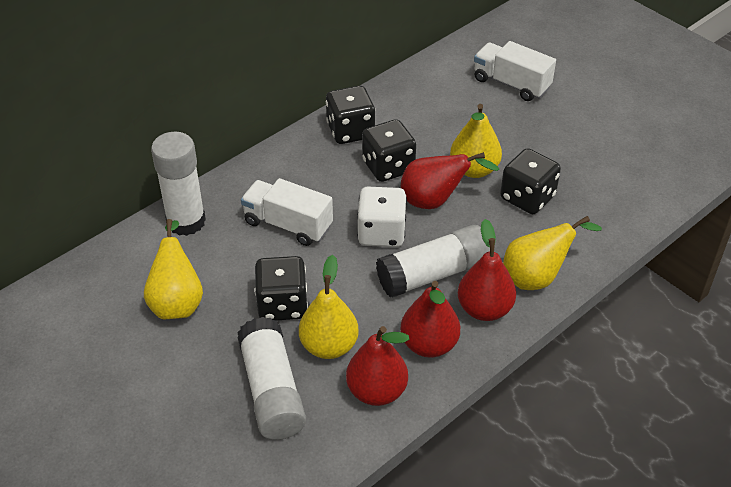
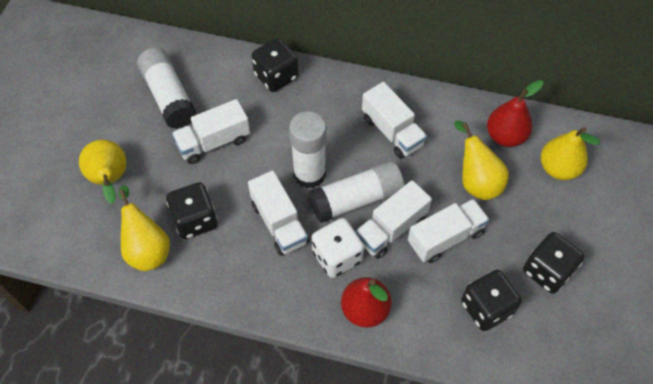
red pear: 4 -> 2
white truck: 2 -> 5

